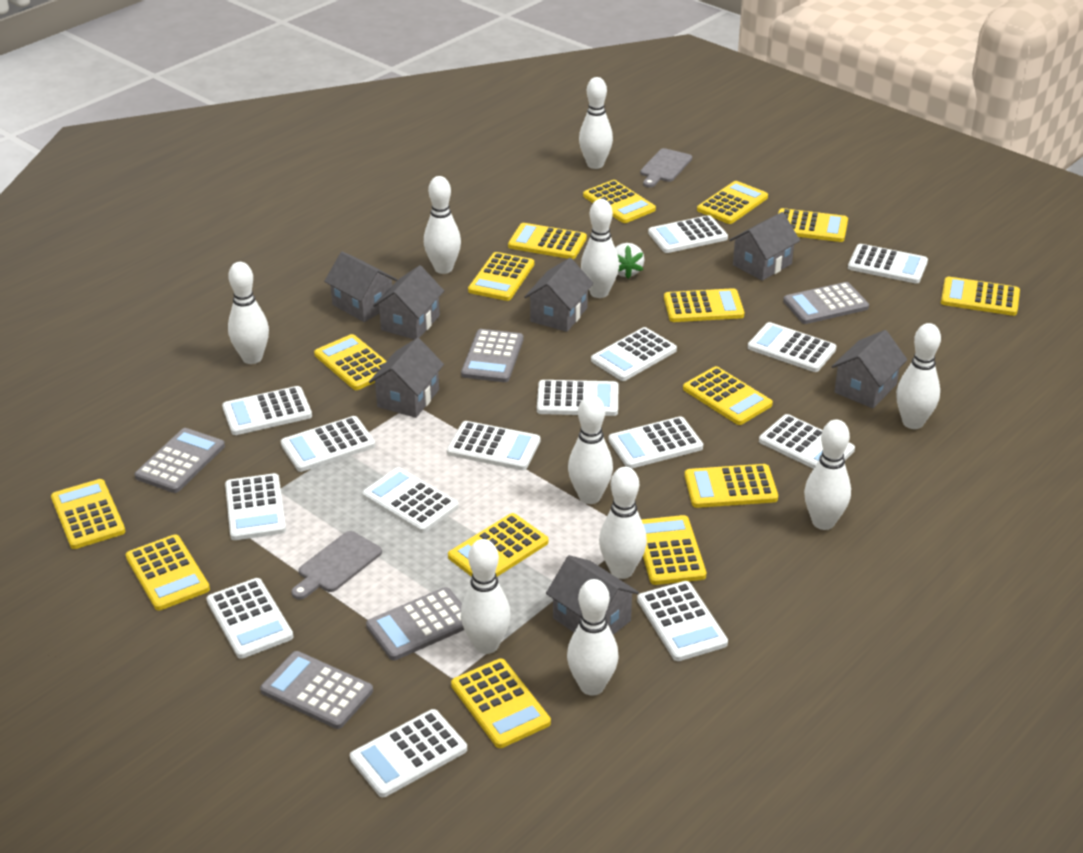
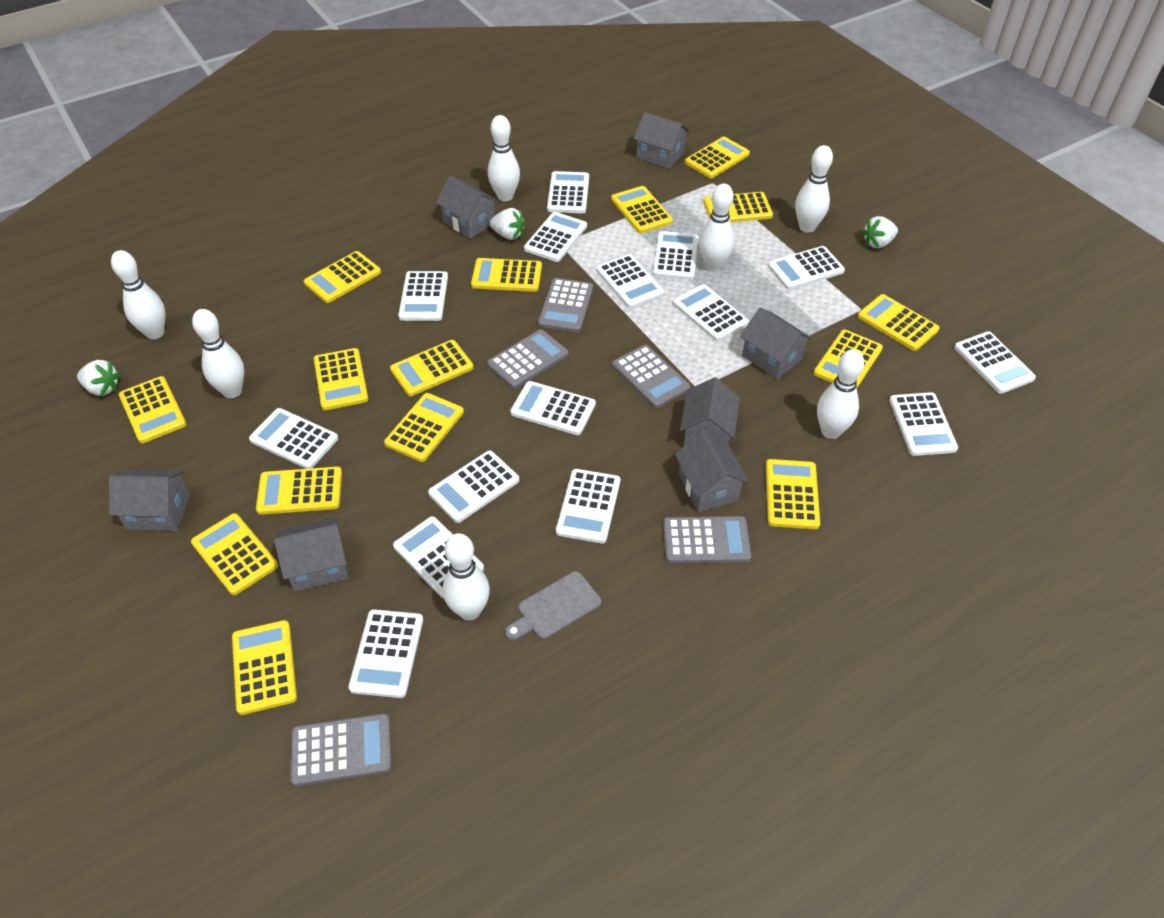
grey cutting board: 2 -> 1
white bowling pin: 10 -> 7
white strawberry: 1 -> 3

